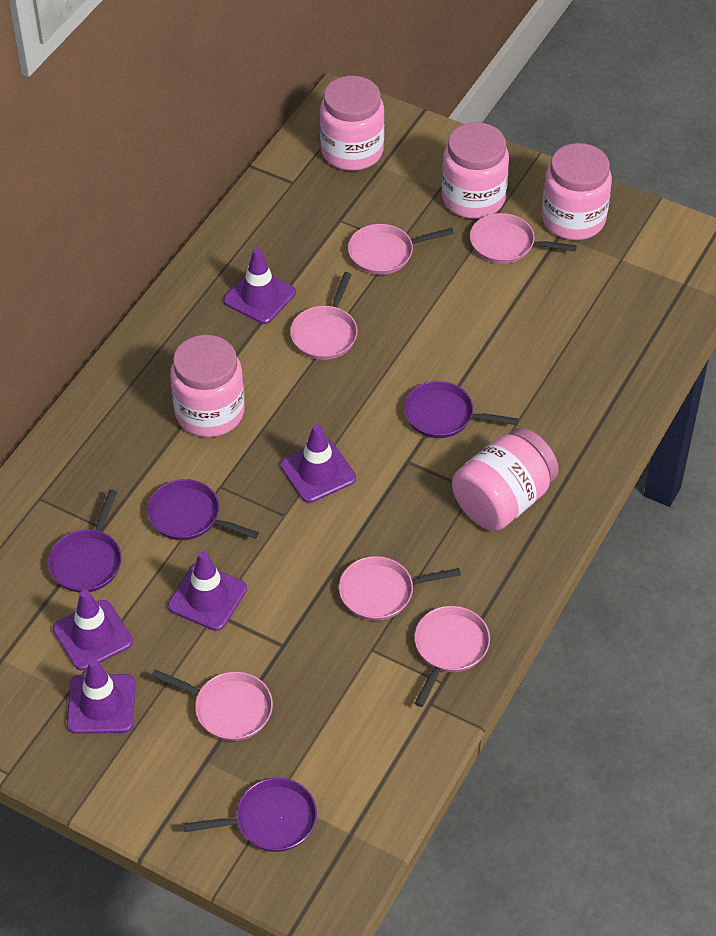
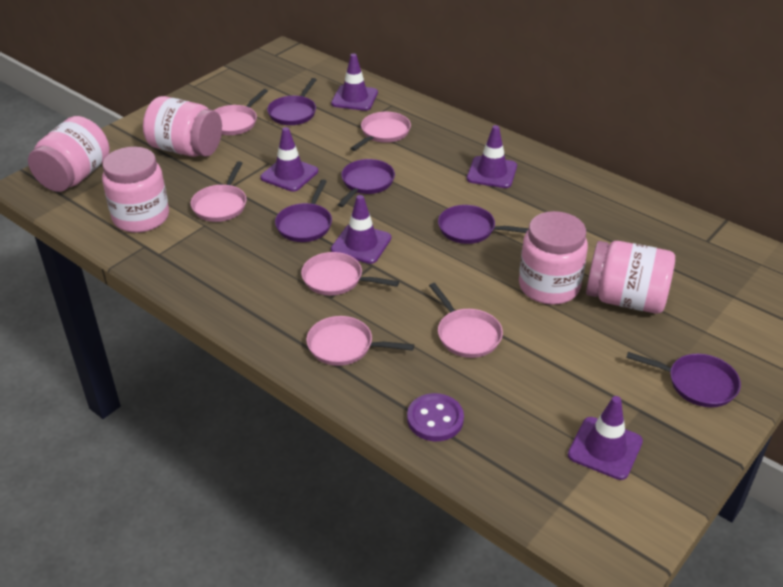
purple button: 0 -> 1
purple pan: 4 -> 5

